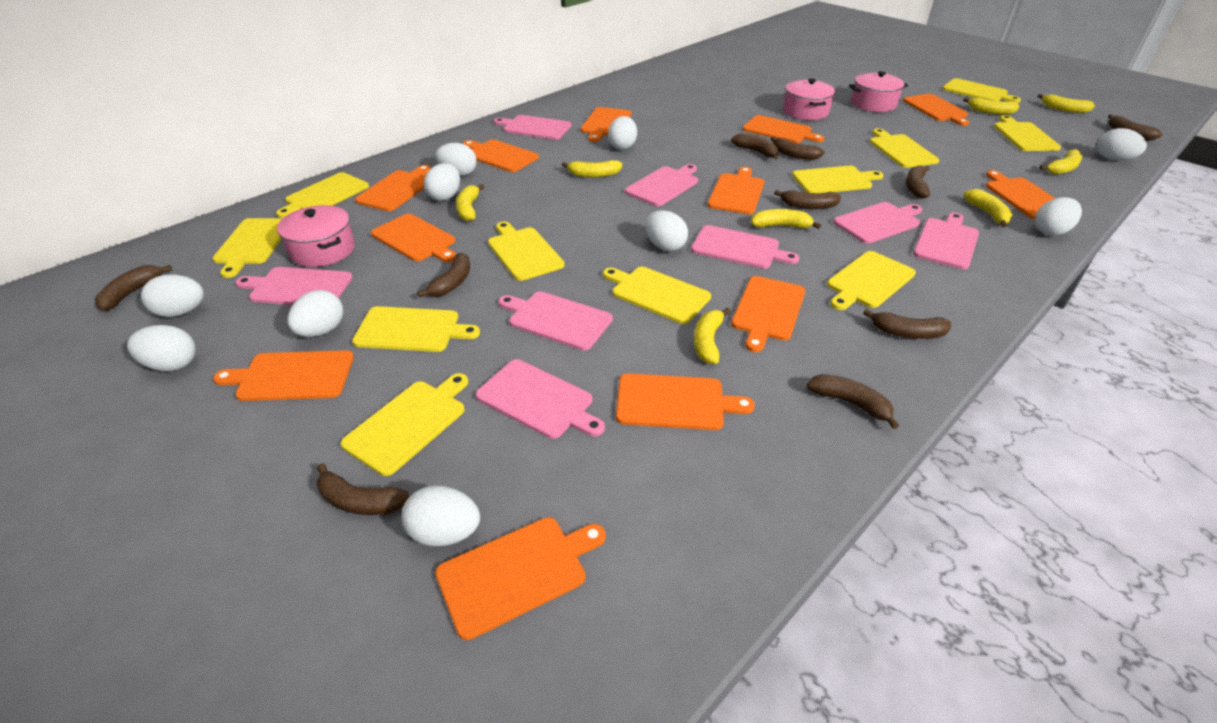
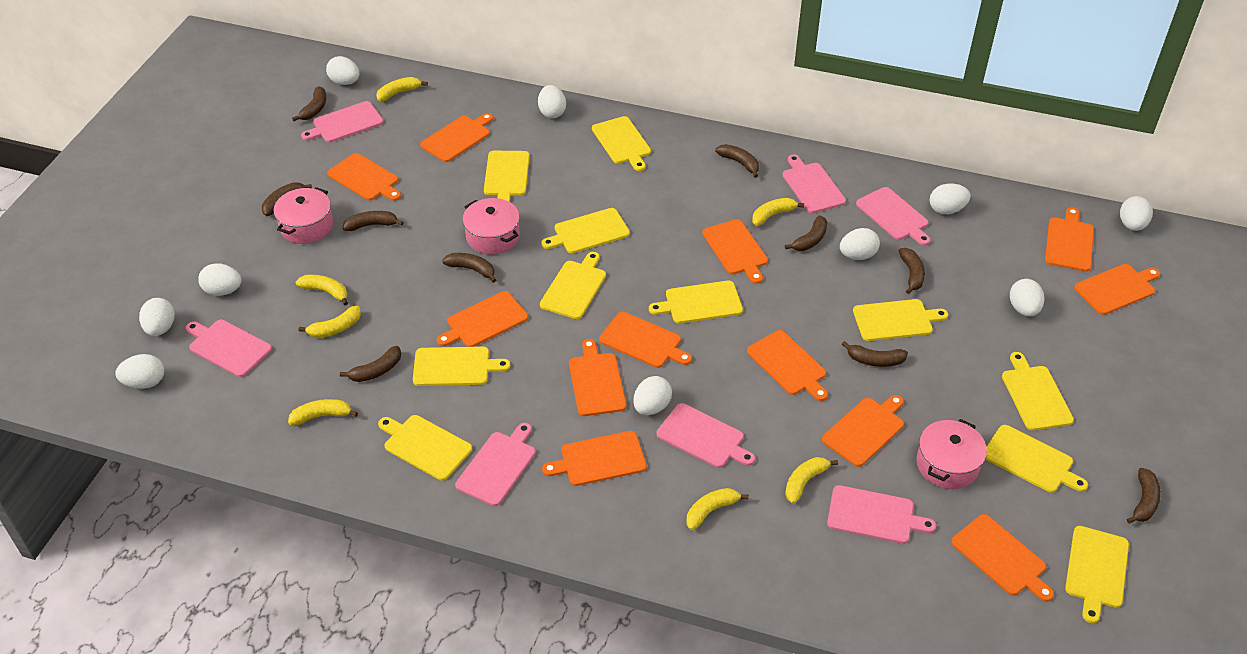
pink cutting board: 8 -> 7
yellow banana: 8 -> 7

